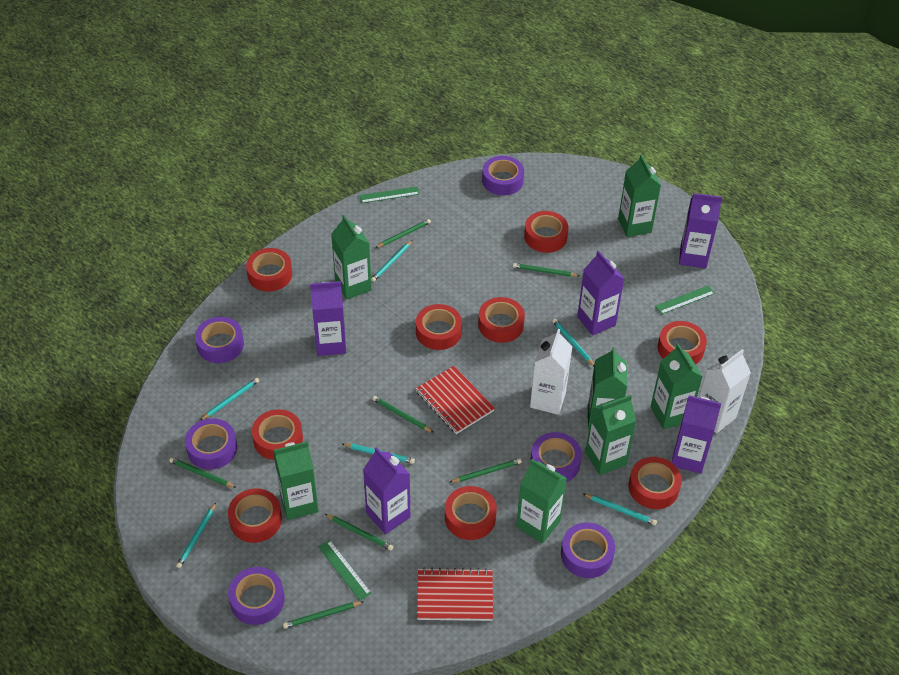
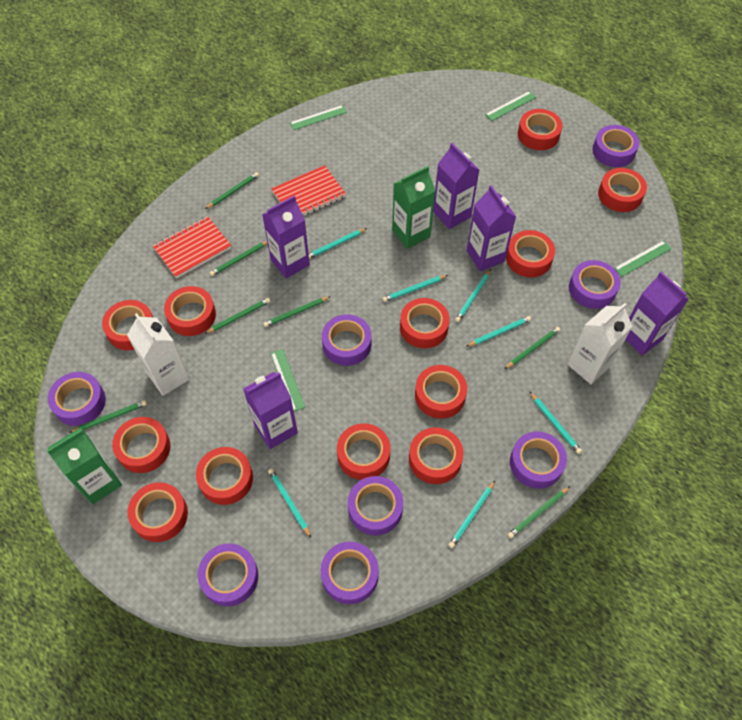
green carton: 7 -> 2
green ruler: 3 -> 4
purple tape: 6 -> 8
red tape: 9 -> 12
turquoise pencil: 6 -> 7

